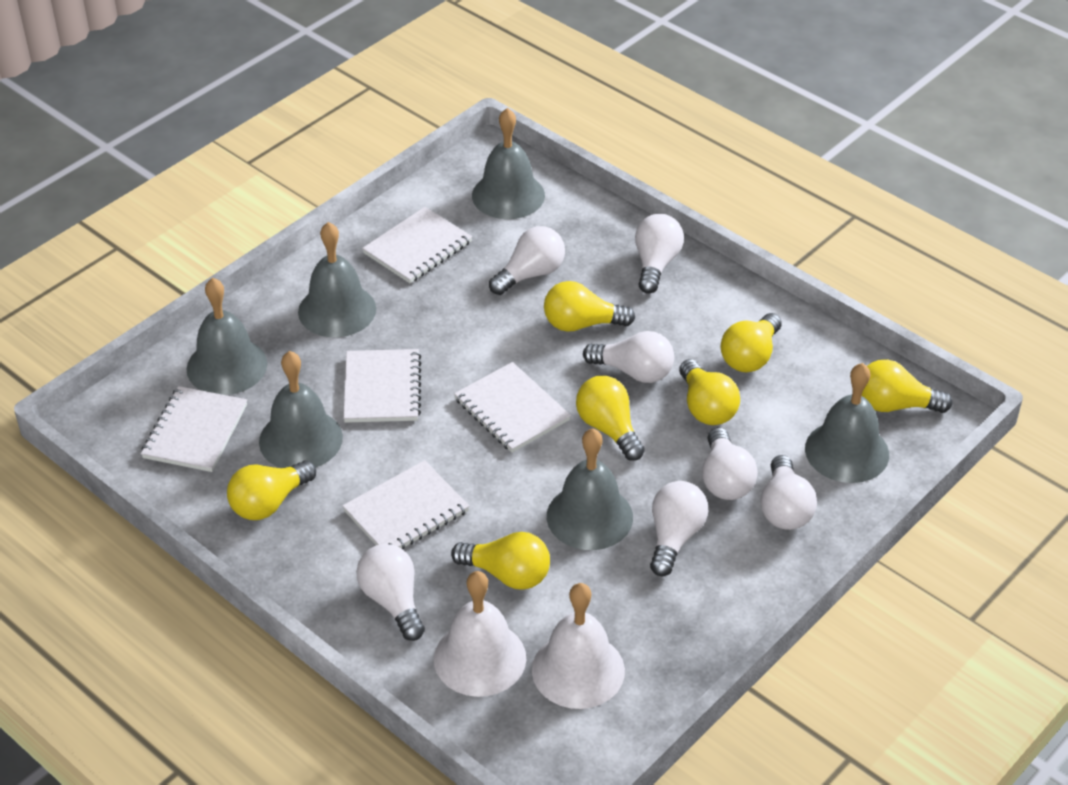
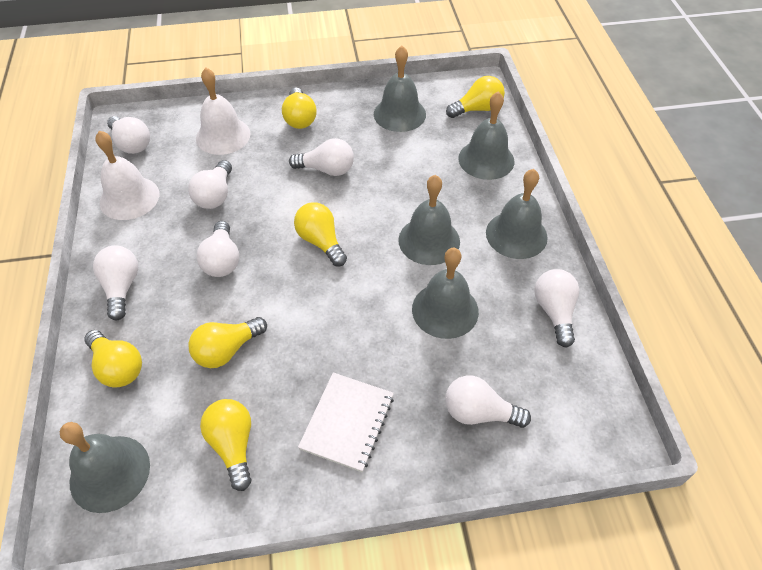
white notebook: 5 -> 1
yellow light bulb: 7 -> 6

